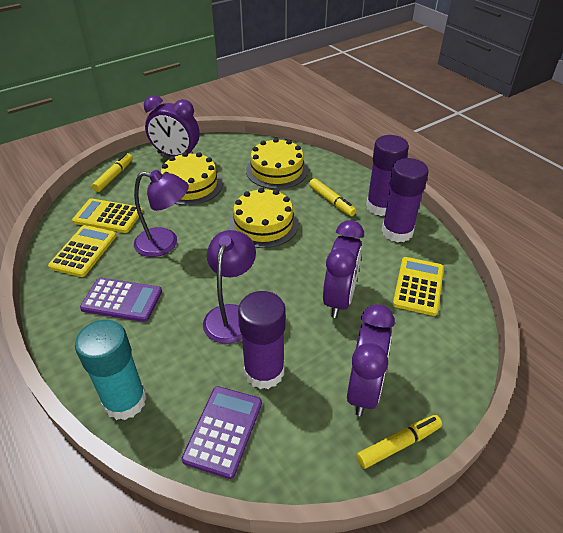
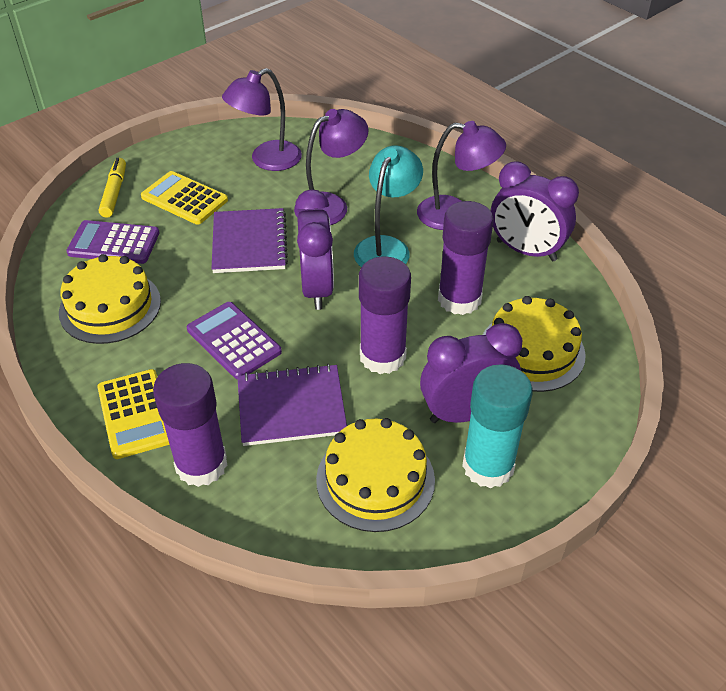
purple lamp: 2 -> 3
purple notebook: 0 -> 2
turquoise lamp: 0 -> 1
yellow calculator: 3 -> 2
yellow marker: 3 -> 1

